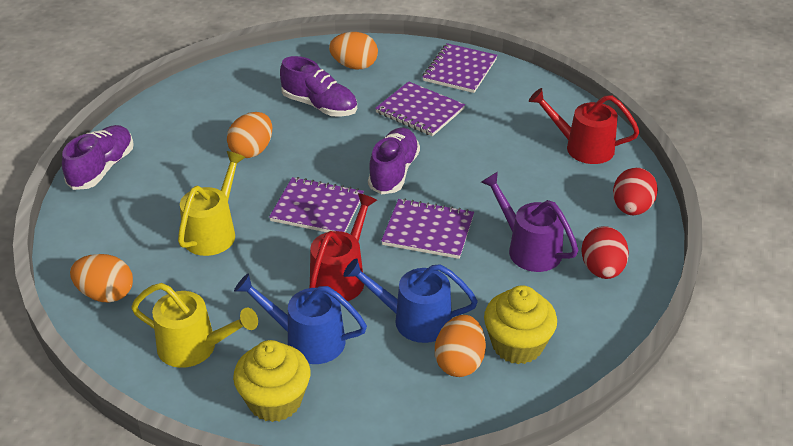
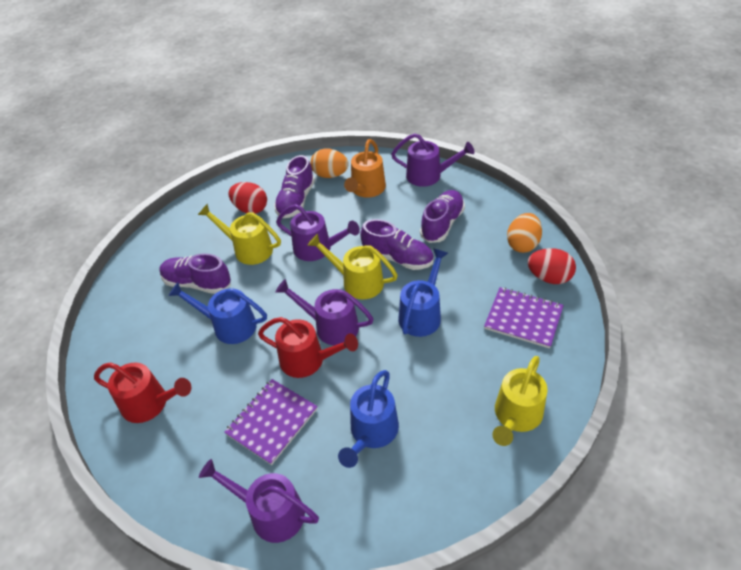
blue watering can: 2 -> 3
orange egg: 4 -> 2
orange watering can: 0 -> 1
purple notebook: 4 -> 2
purple shoe: 3 -> 4
purple watering can: 1 -> 4
yellow cupcake: 2 -> 0
yellow watering can: 2 -> 3

